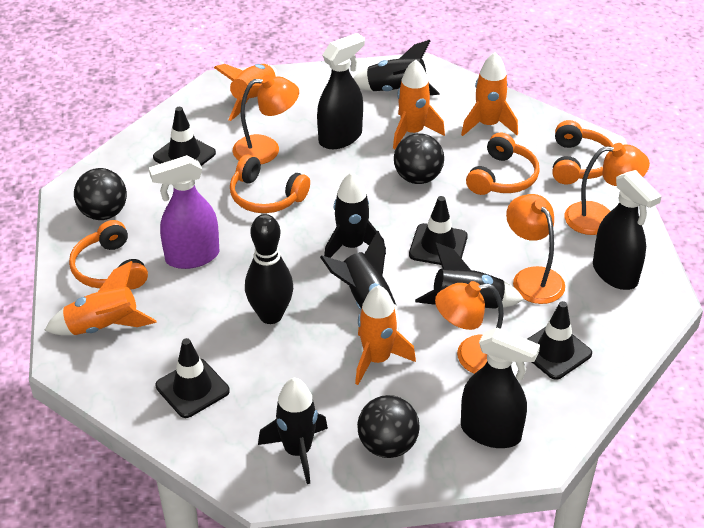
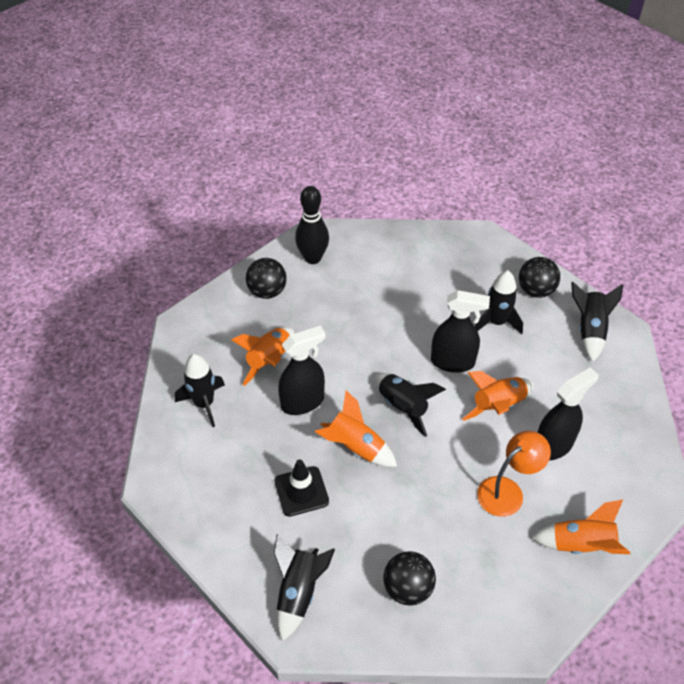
black traffic cone: 4 -> 1
orange headphones: 4 -> 0
orange lamp: 4 -> 1
orange rocket: 5 -> 4
purple spray bottle: 1 -> 0

